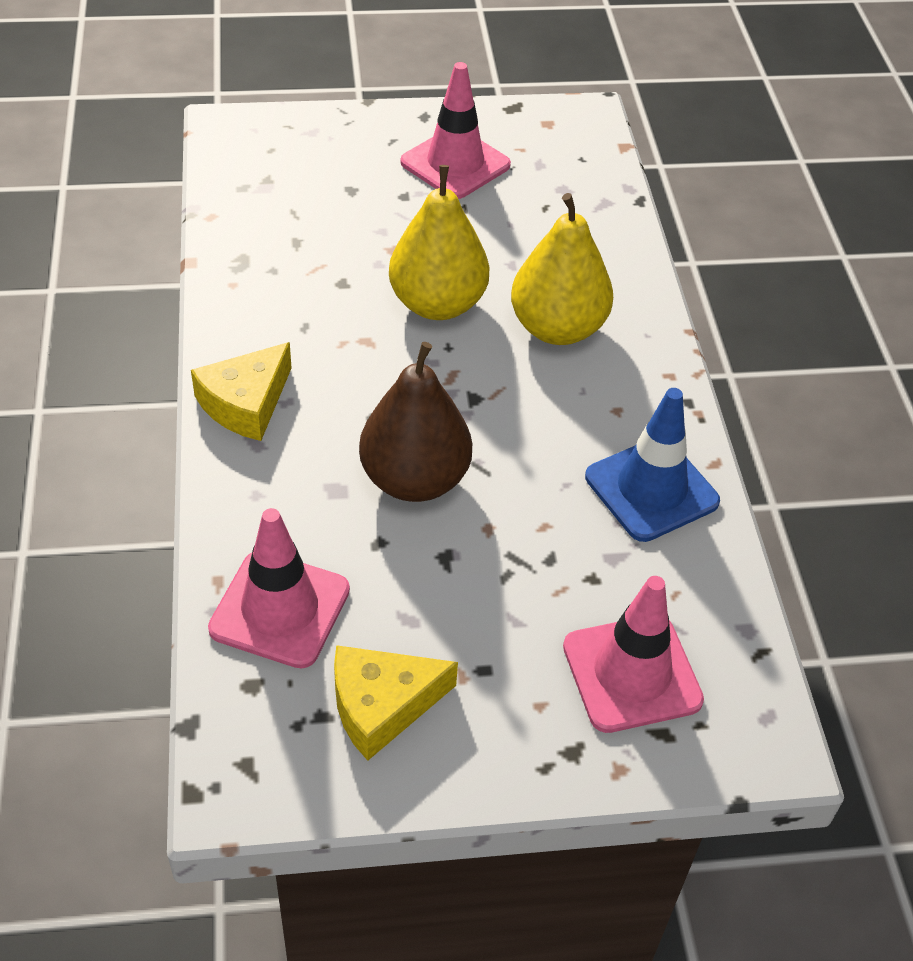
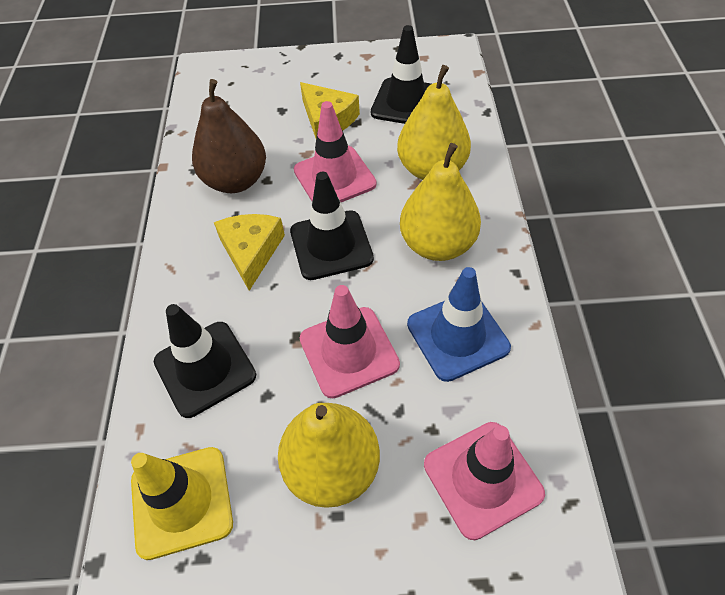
black traffic cone: 0 -> 3
yellow pear: 2 -> 3
yellow traffic cone: 0 -> 1

